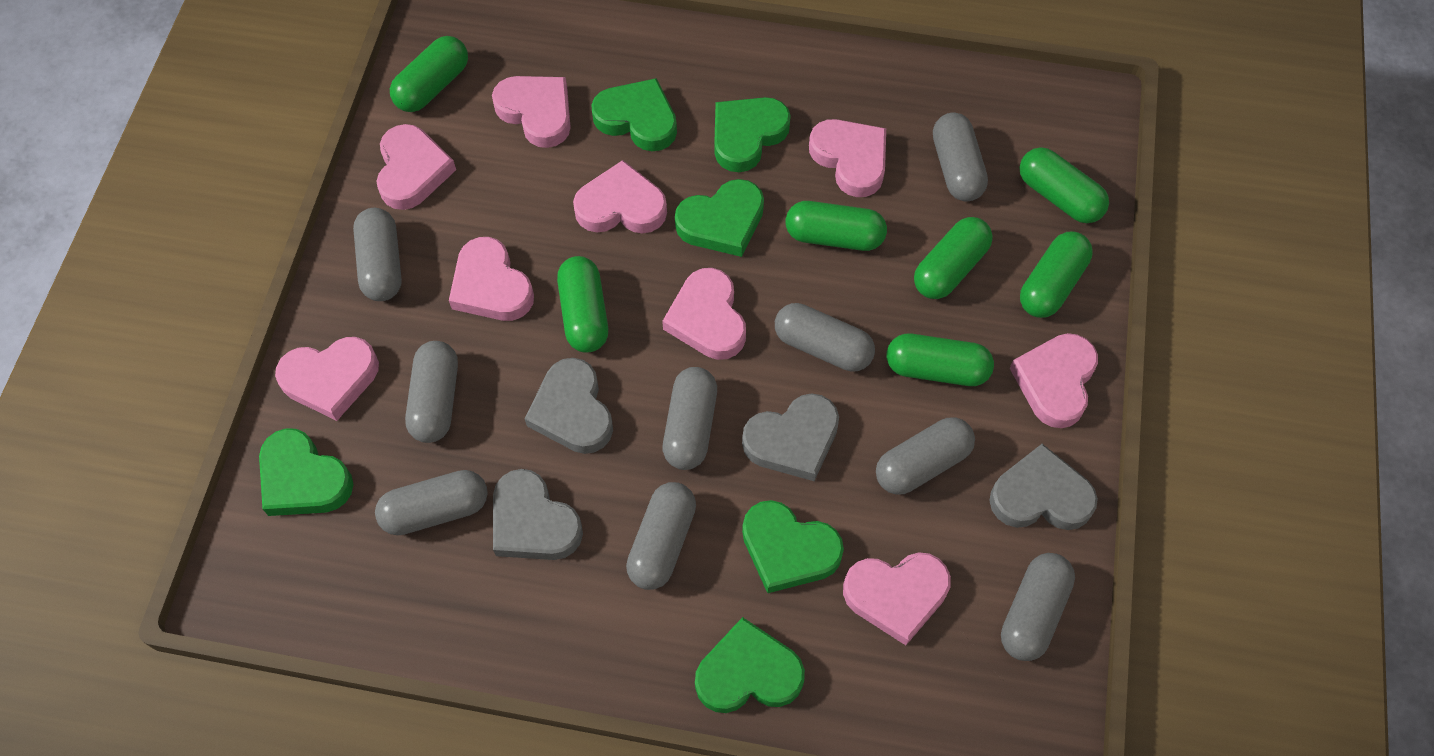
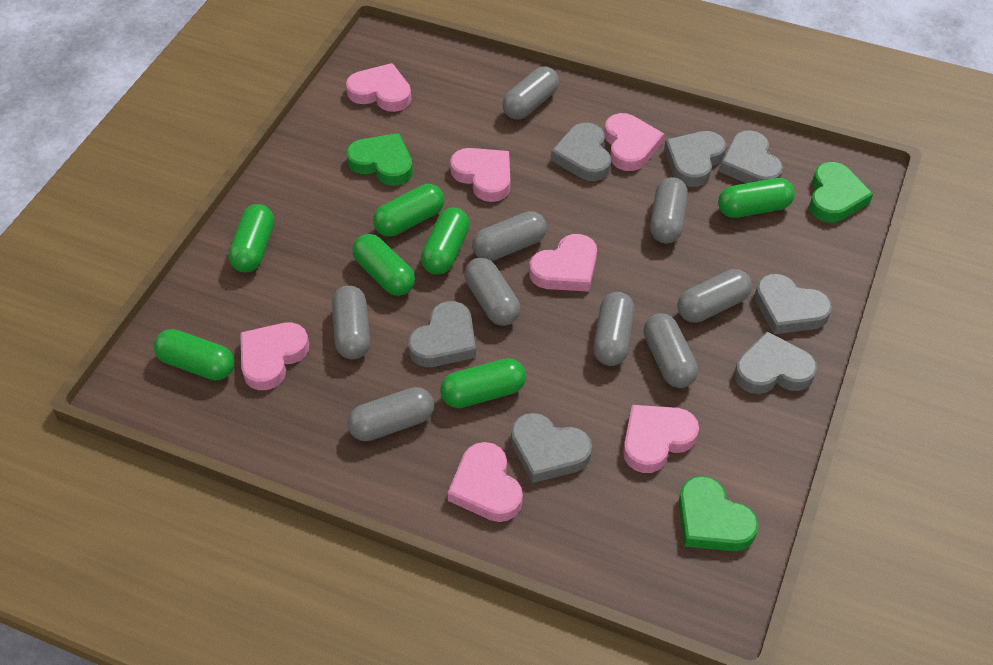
green heart: 6 -> 3
grey heart: 4 -> 7
pink heart: 9 -> 7

